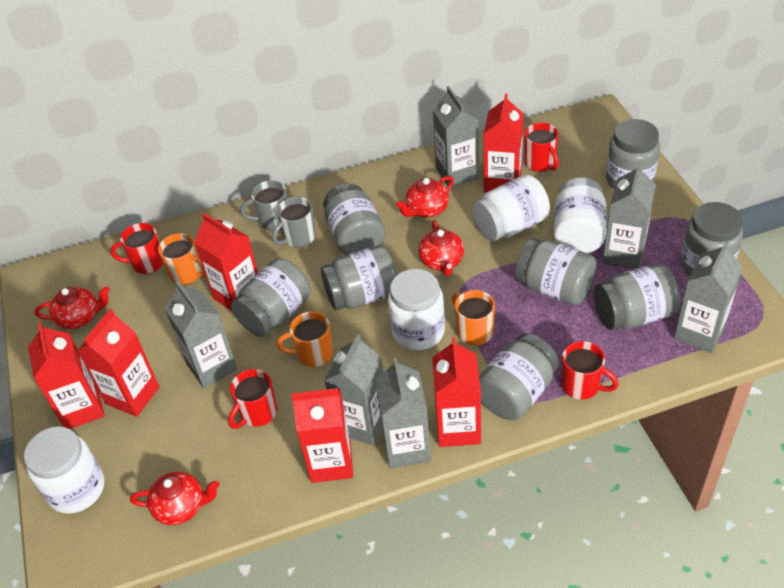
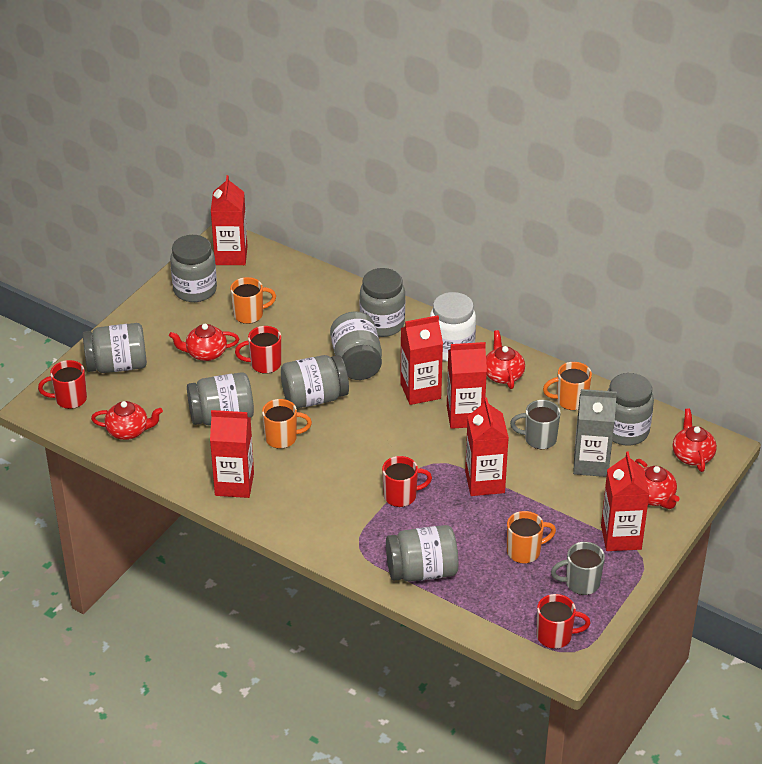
grey carton: 6 -> 1
orange mug: 3 -> 4
red teapot: 4 -> 5
white jar: 4 -> 1

